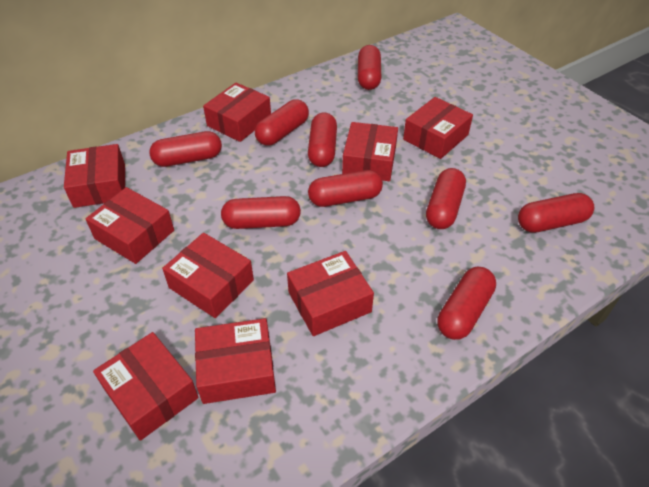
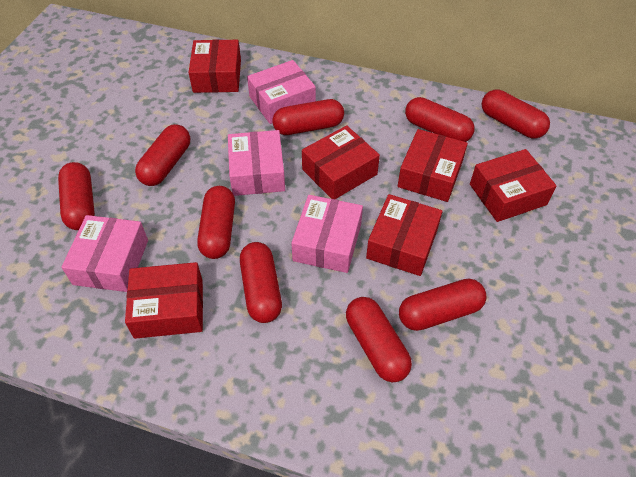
pink box: 0 -> 4
red box: 9 -> 6

